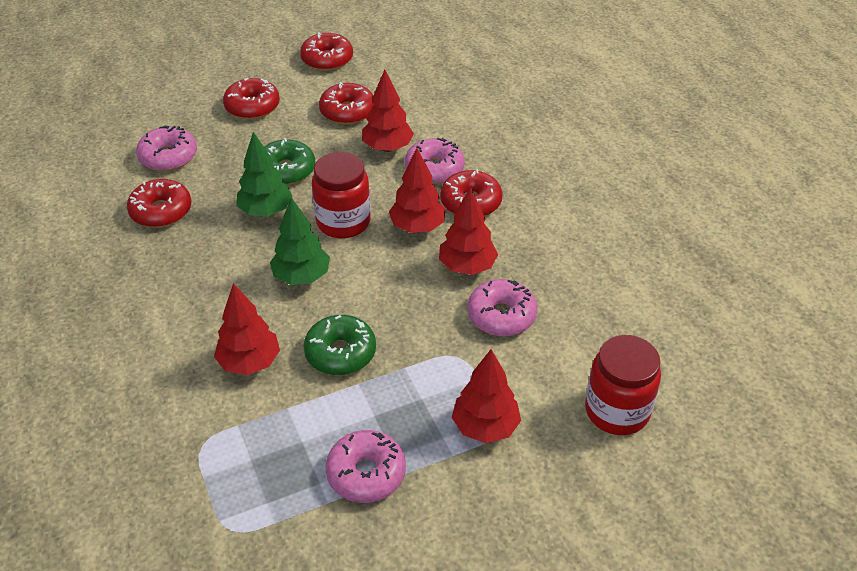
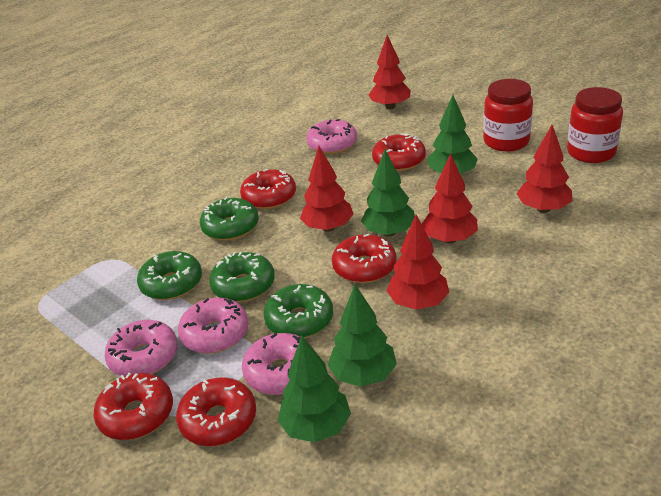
green donut: 2 -> 4
green tree: 2 -> 4

